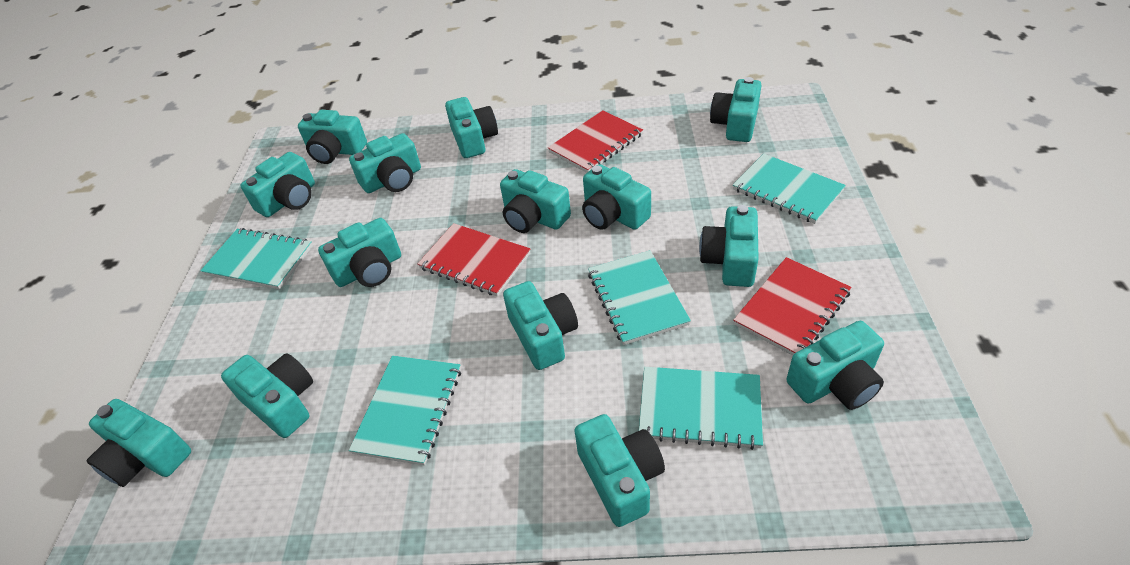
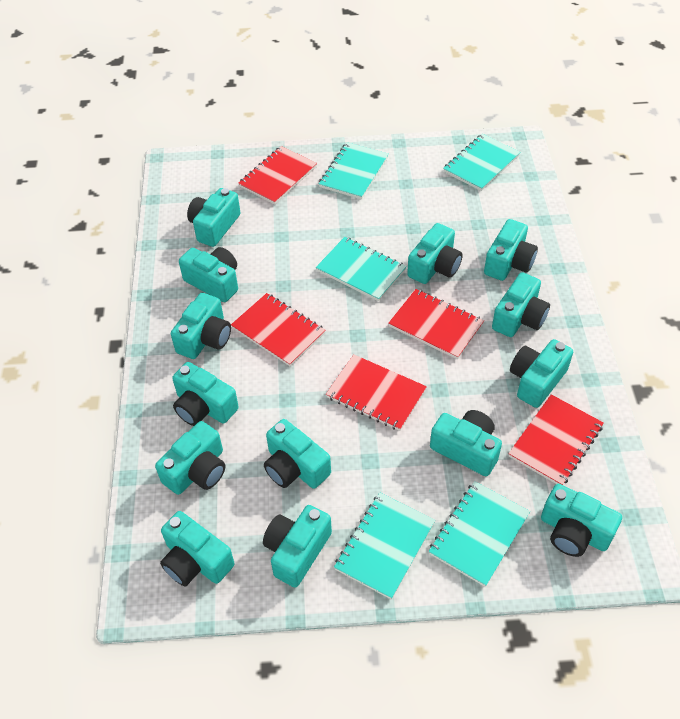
red notebook: 3 -> 5

